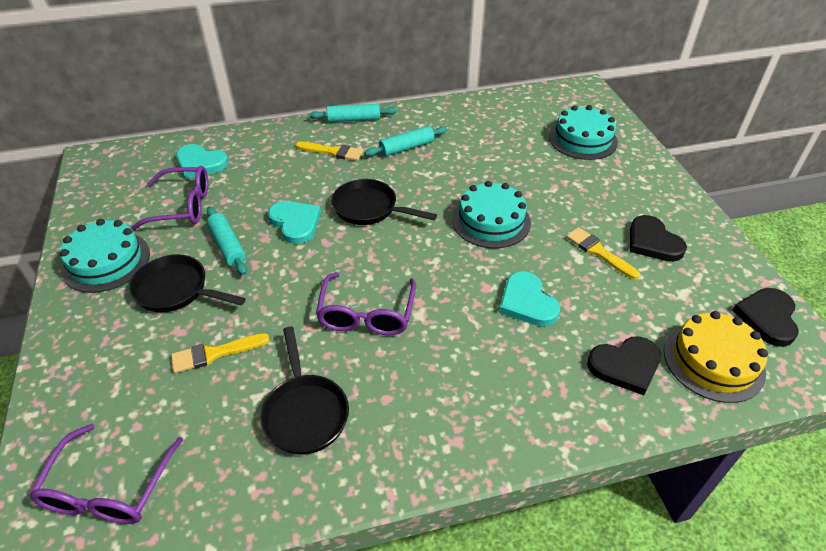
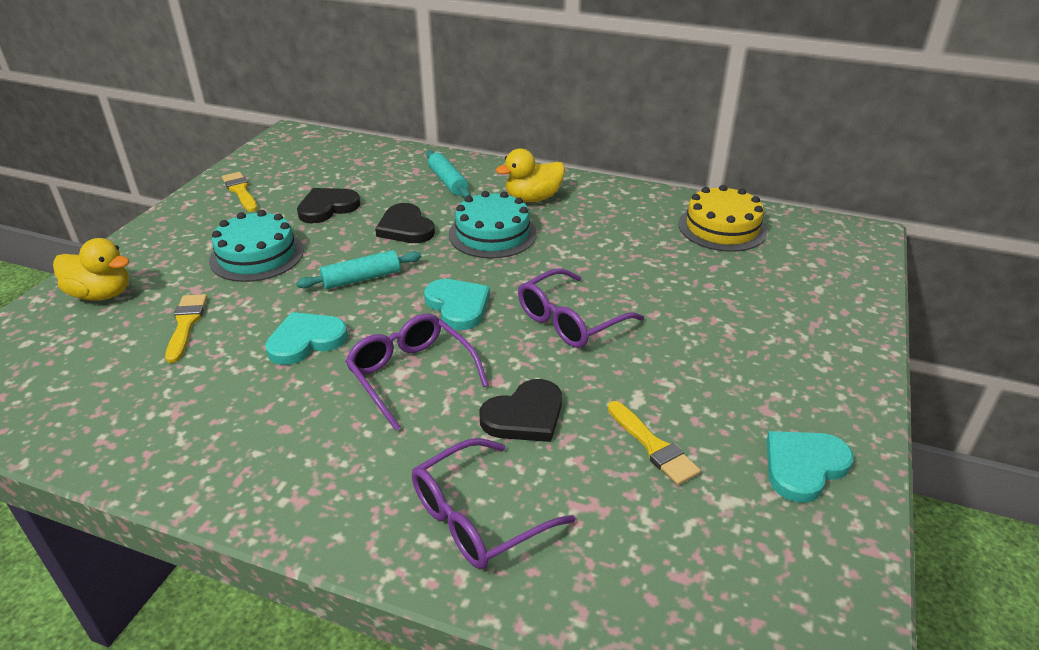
black pan: 3 -> 0
turquoise cake: 3 -> 2
turquoise rolling pin: 3 -> 2
yellow duck: 0 -> 2

